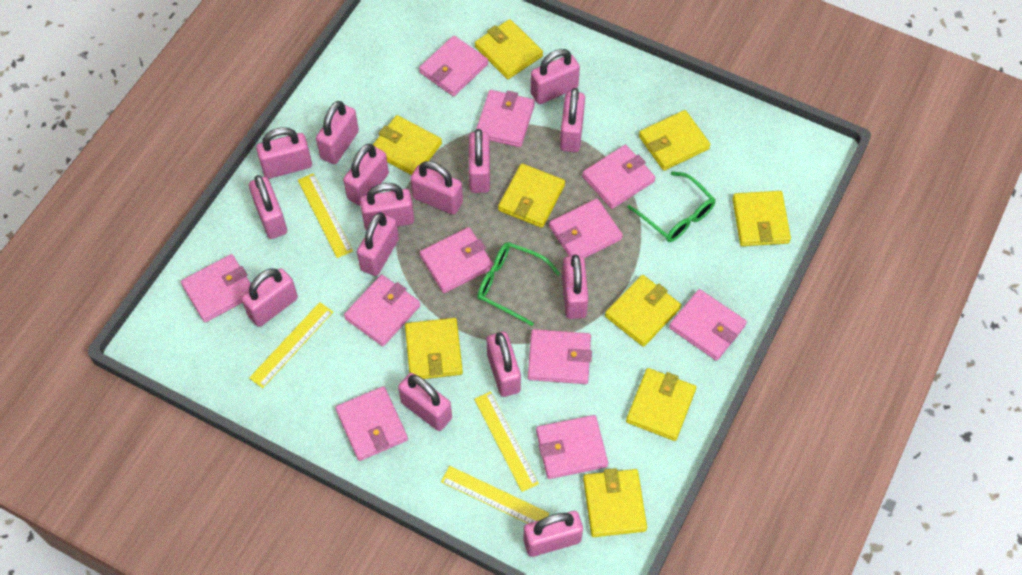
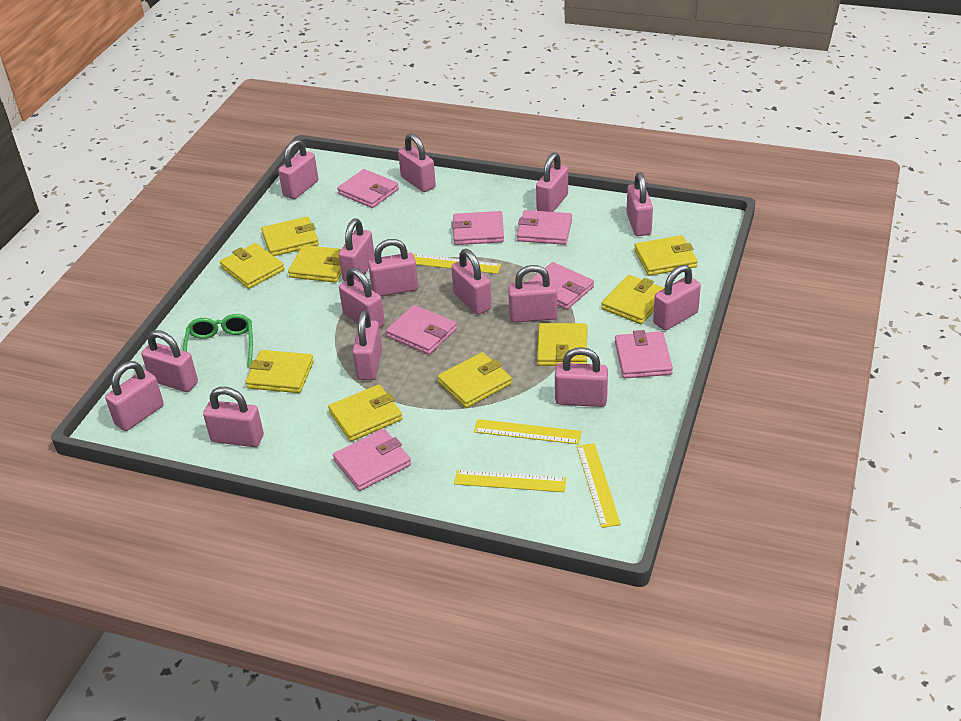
green glasses: 2 -> 1
pink wallet: 11 -> 7

